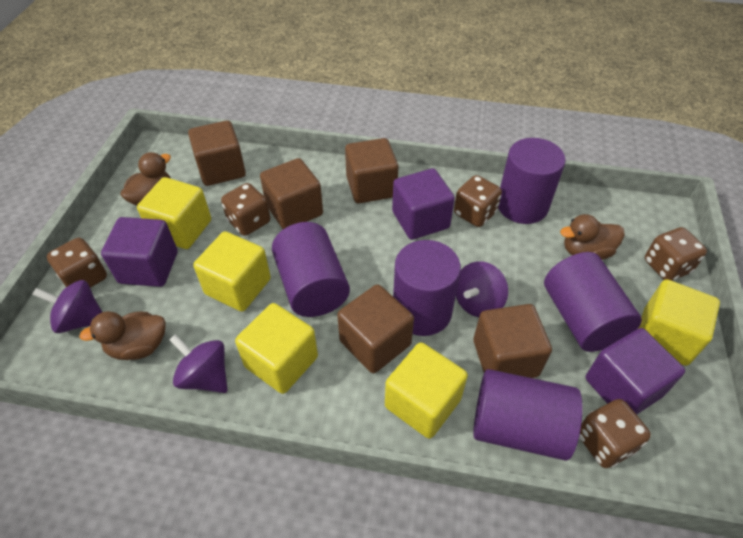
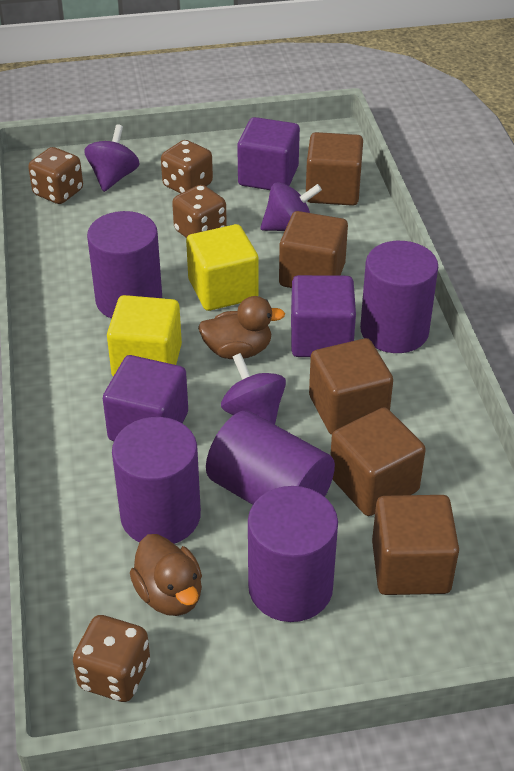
brown dice: 5 -> 4
brown duck: 3 -> 2
yellow cube: 5 -> 2

